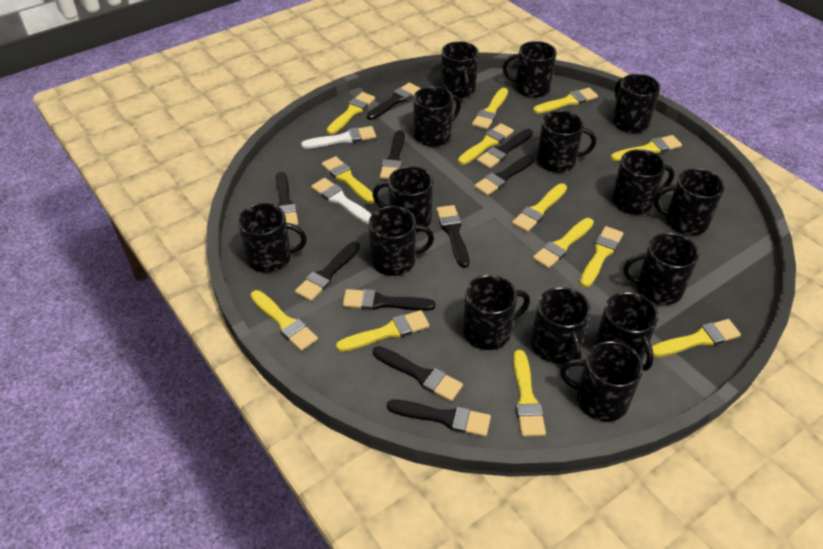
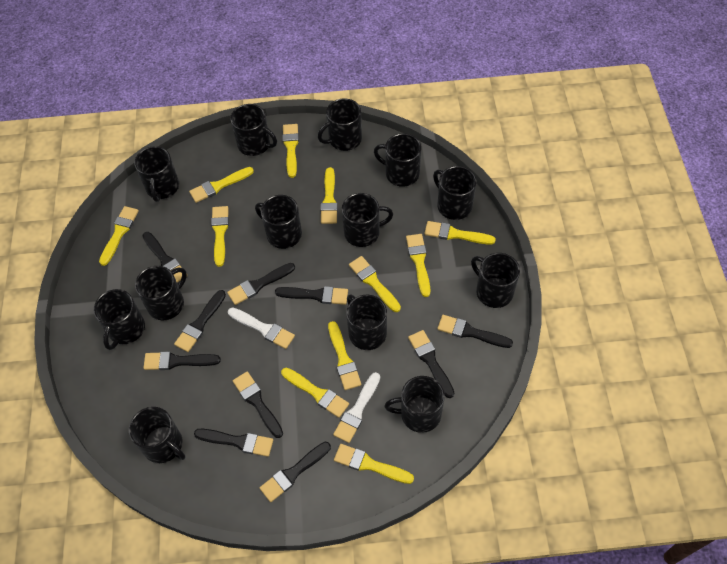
black mug: 15 -> 13
yellow brush: 13 -> 11

